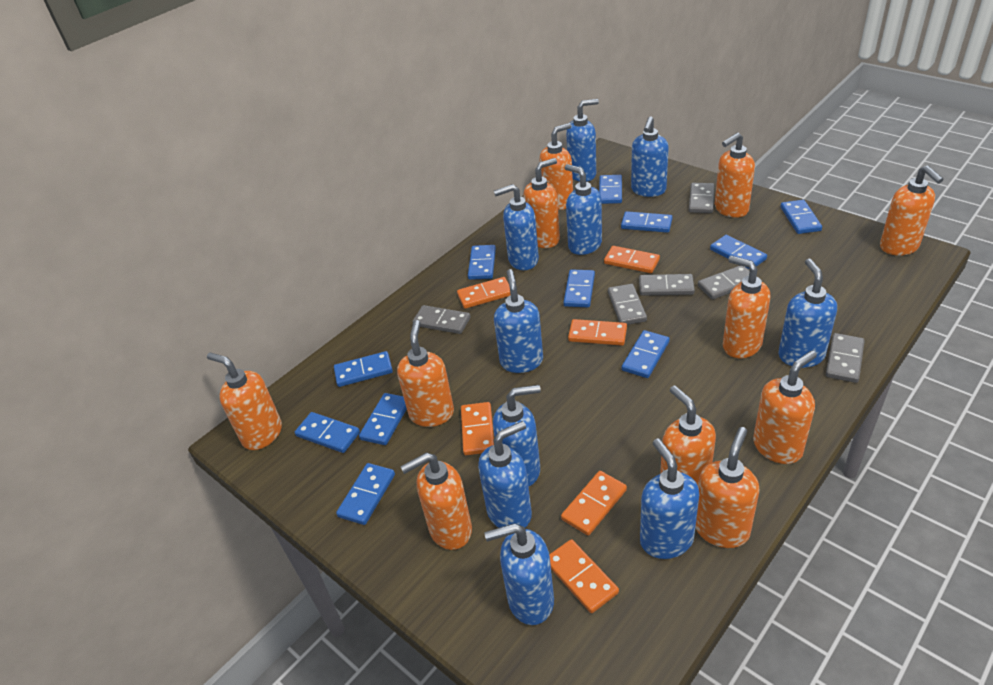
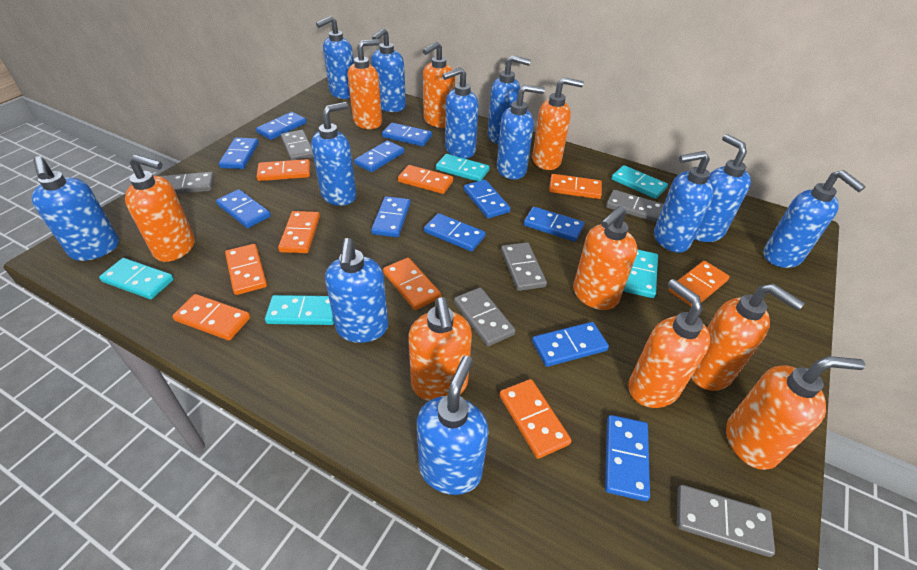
blue soap dispenser: 10 -> 12
orange domino: 6 -> 9
orange soap dispenser: 11 -> 9
turquoise domino: 0 -> 5

